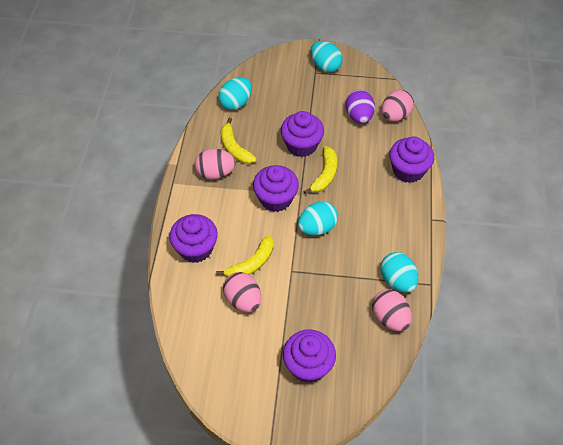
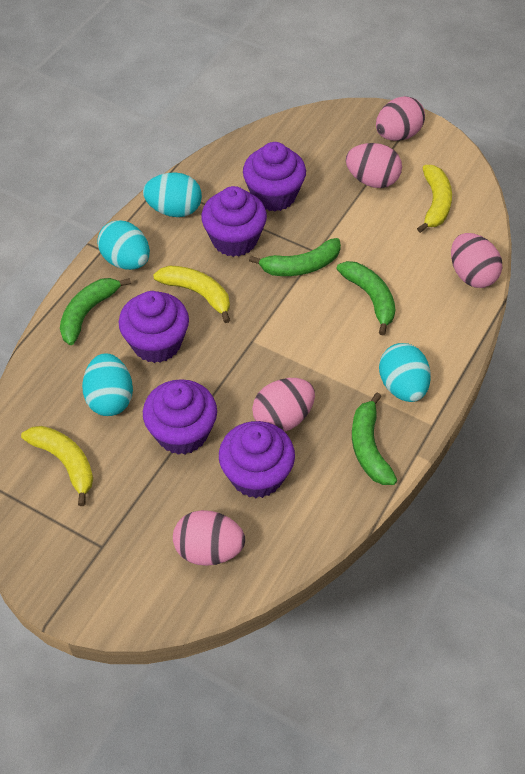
green banana: 0 -> 4
pink egg: 4 -> 5
purple egg: 1 -> 0

